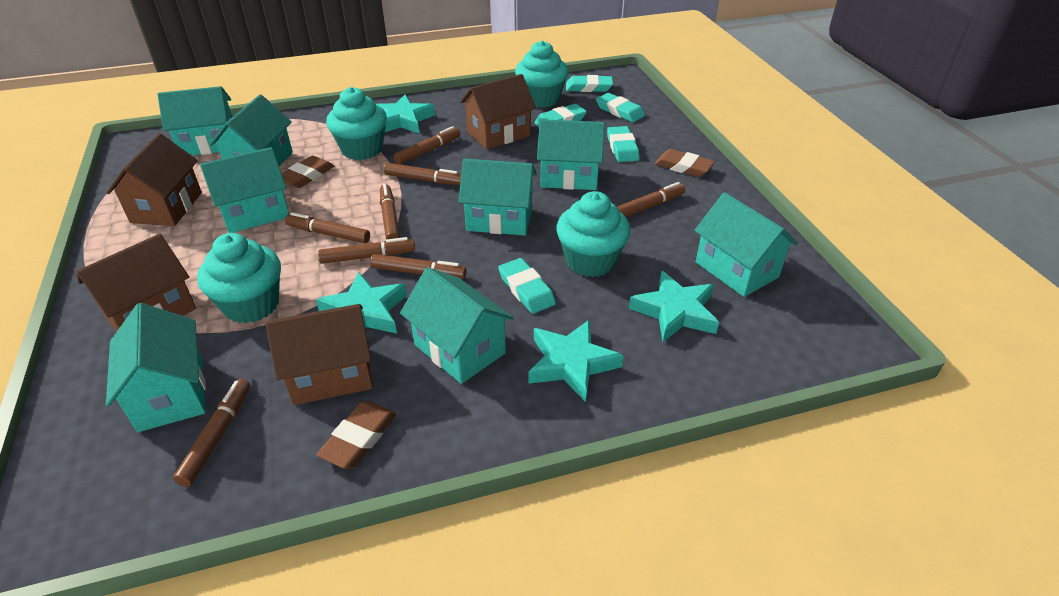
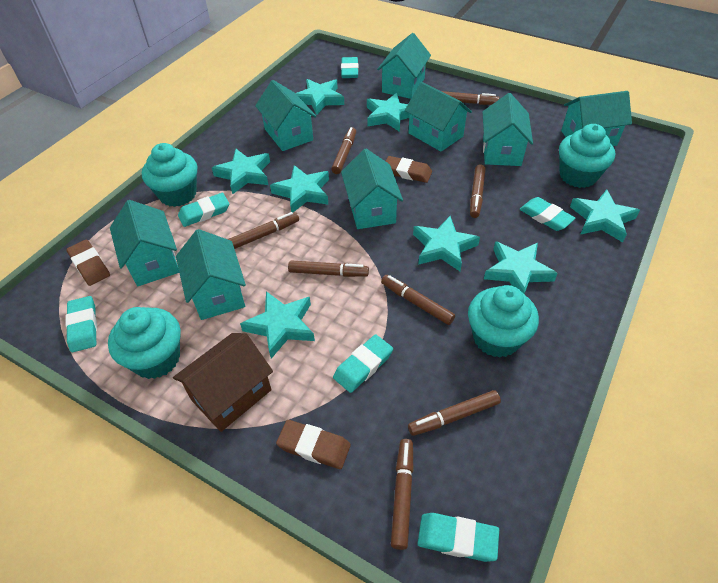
brown house: 4 -> 1
turquoise eraser: 5 -> 6
turquoise star: 4 -> 8

